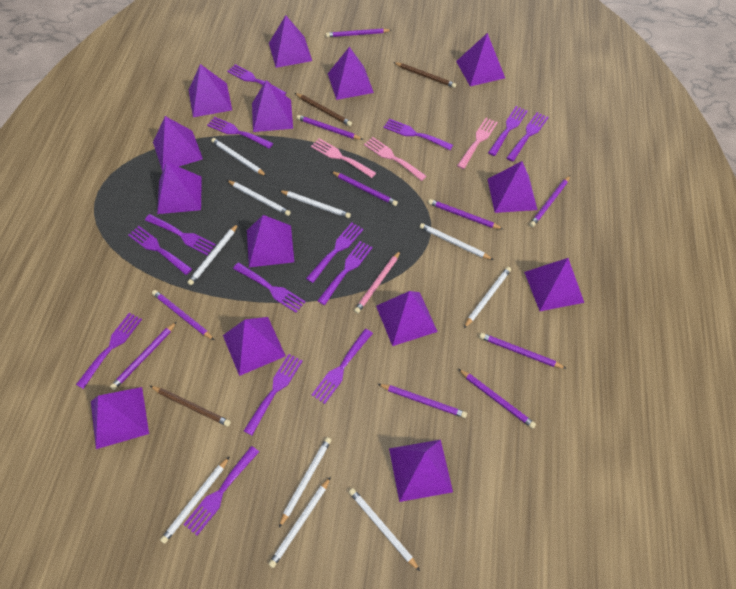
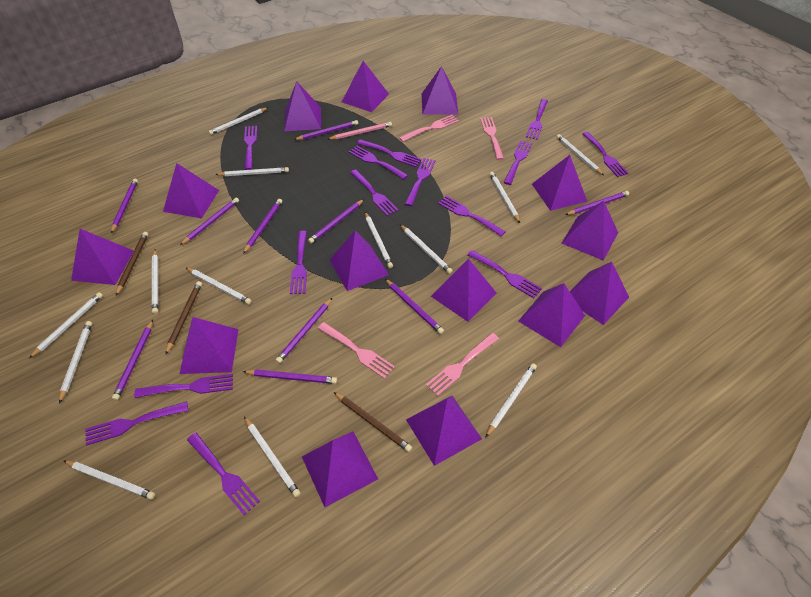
pink fork: 3 -> 4
white pencil: 10 -> 13

